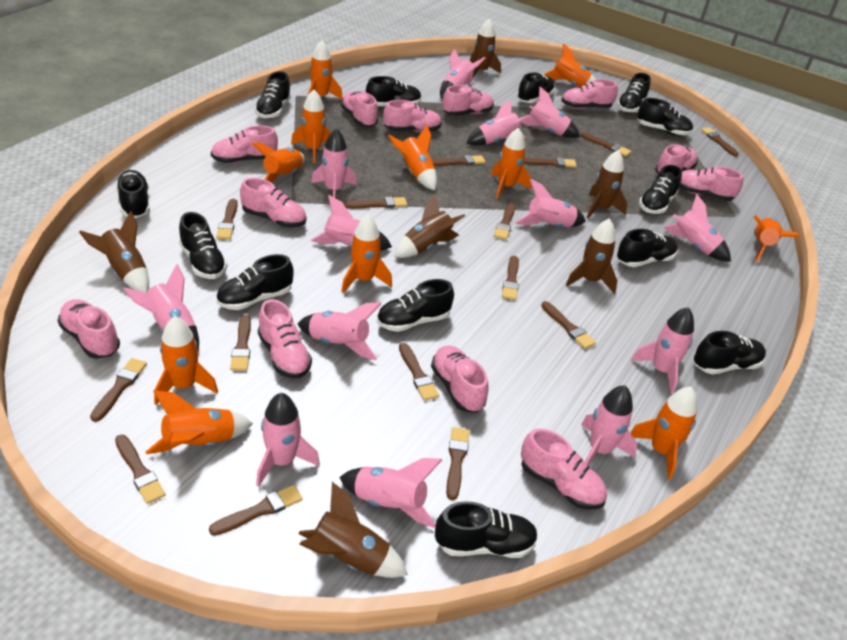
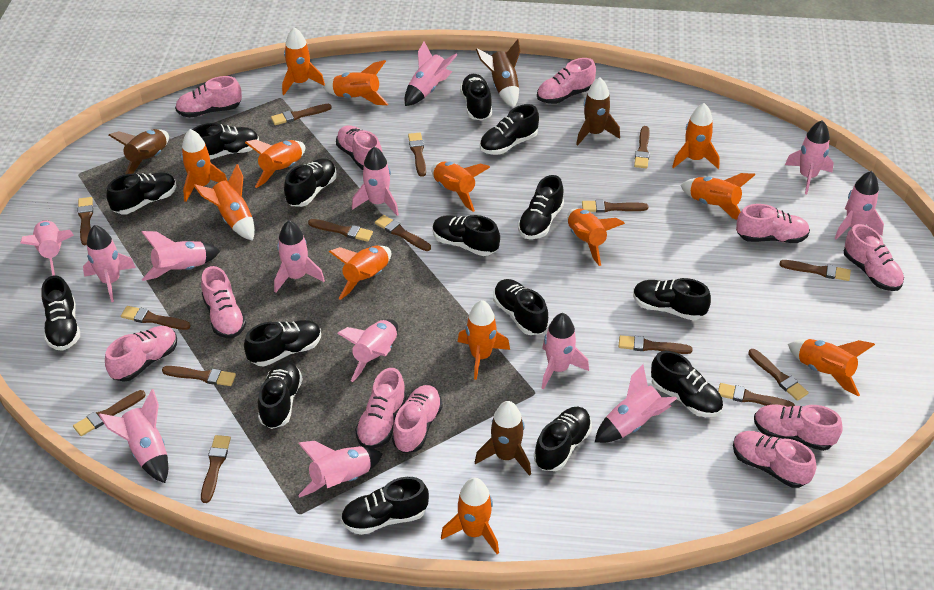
black shoe: 13 -> 15
brown rocket: 6 -> 4
orange rocket: 11 -> 13
pink shoe: 12 -> 11

